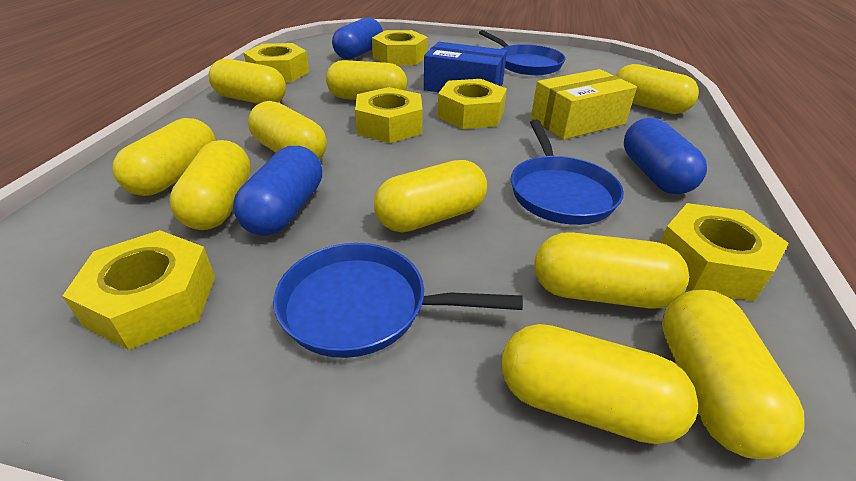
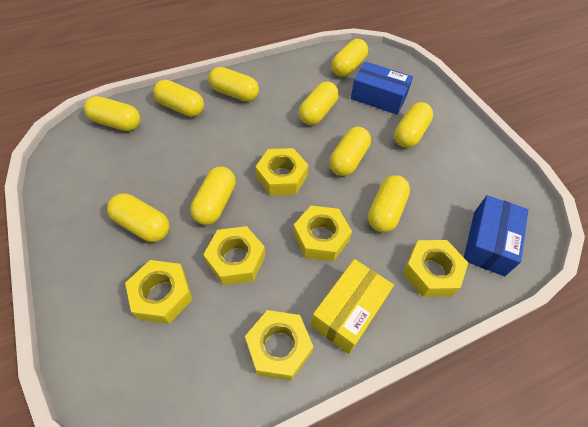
blue box: 1 -> 2
blue capsule: 3 -> 0
blue pan: 3 -> 0

